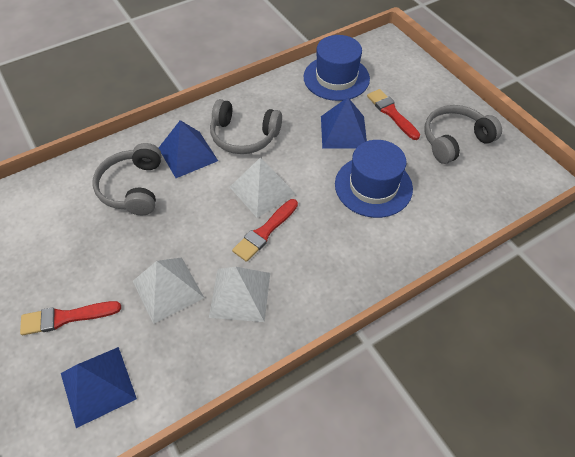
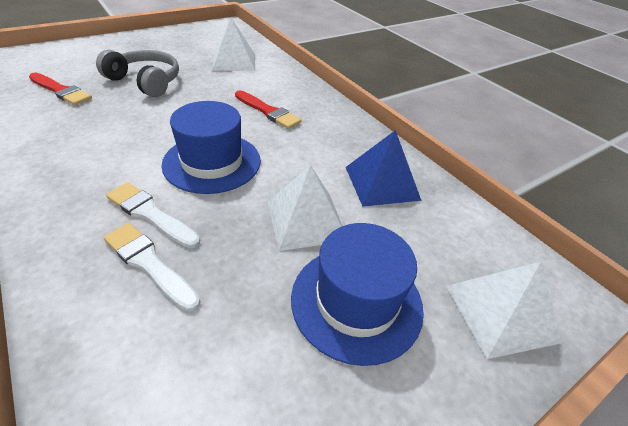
blue pyramid: 3 -> 1
grey headphones: 3 -> 1
red brush: 3 -> 2
white brush: 0 -> 2

